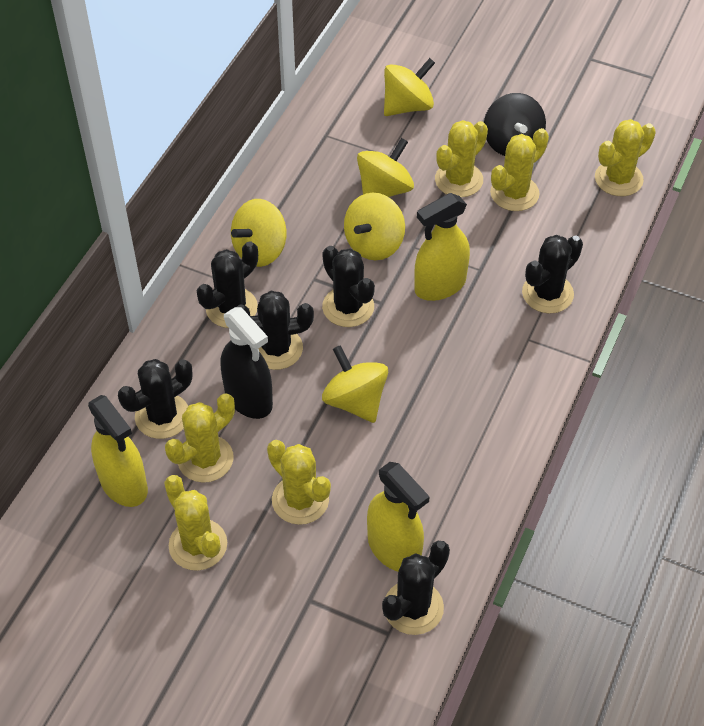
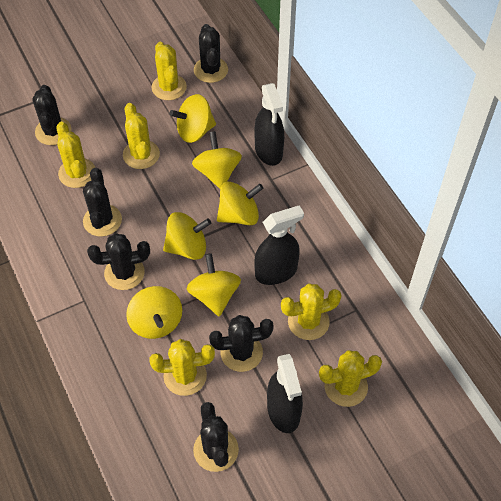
black spinning top: 1 -> 0
black spray bottle: 1 -> 3
yellow spinning top: 5 -> 6
yellow spray bottle: 3 -> 0

